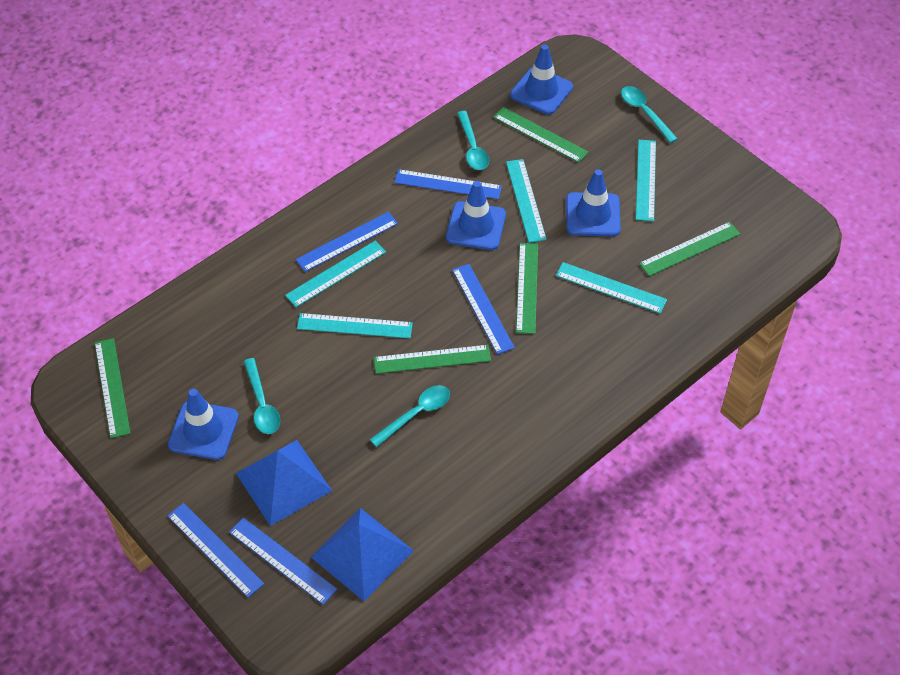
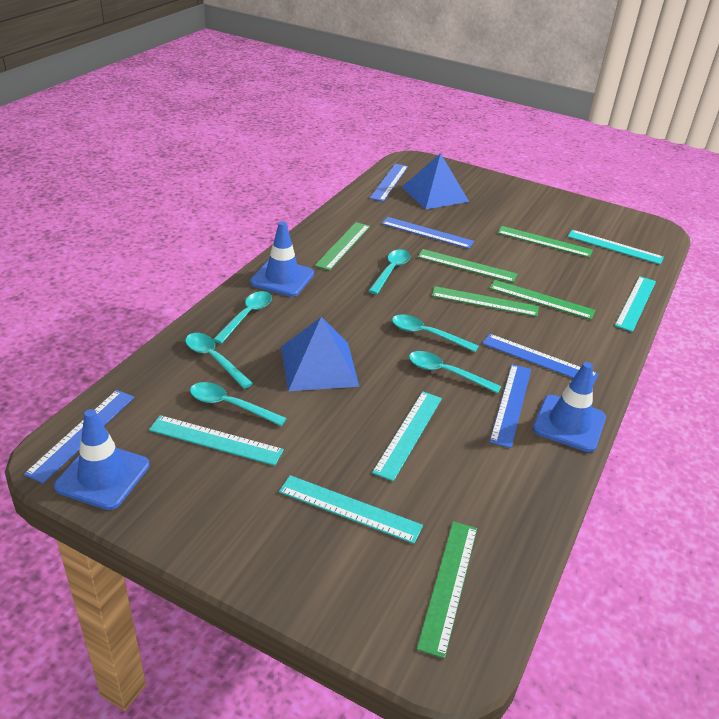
blue traffic cone: 4 -> 3
green ruler: 5 -> 6
turquoise spoon: 4 -> 6

